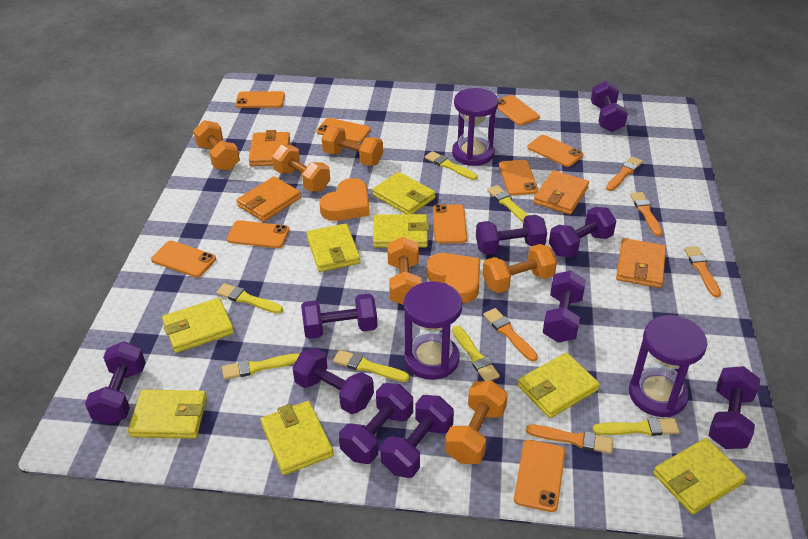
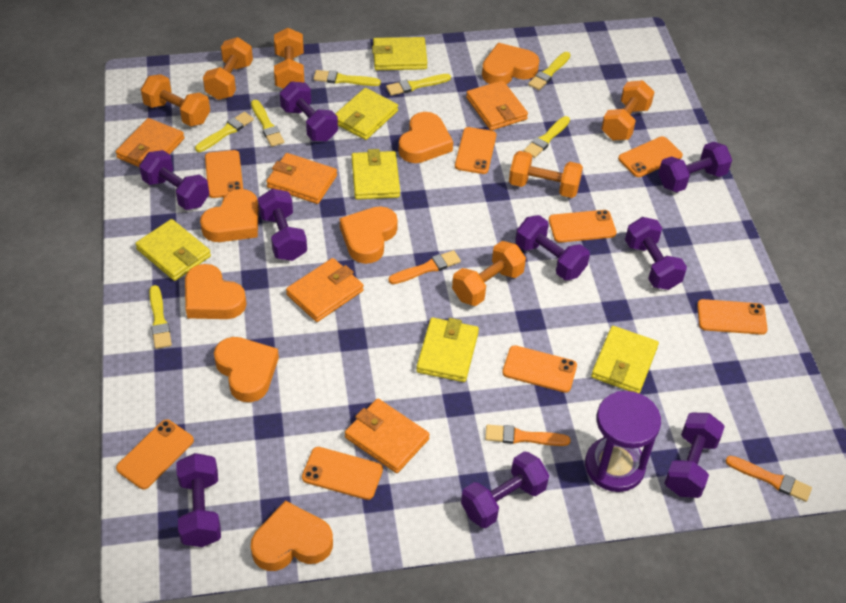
orange brush: 5 -> 3
orange heart: 2 -> 7
orange phone: 9 -> 8
orange wallet: 4 -> 5
purple dumbbell: 10 -> 9
purple hourglass: 3 -> 1
yellow wallet: 8 -> 6

